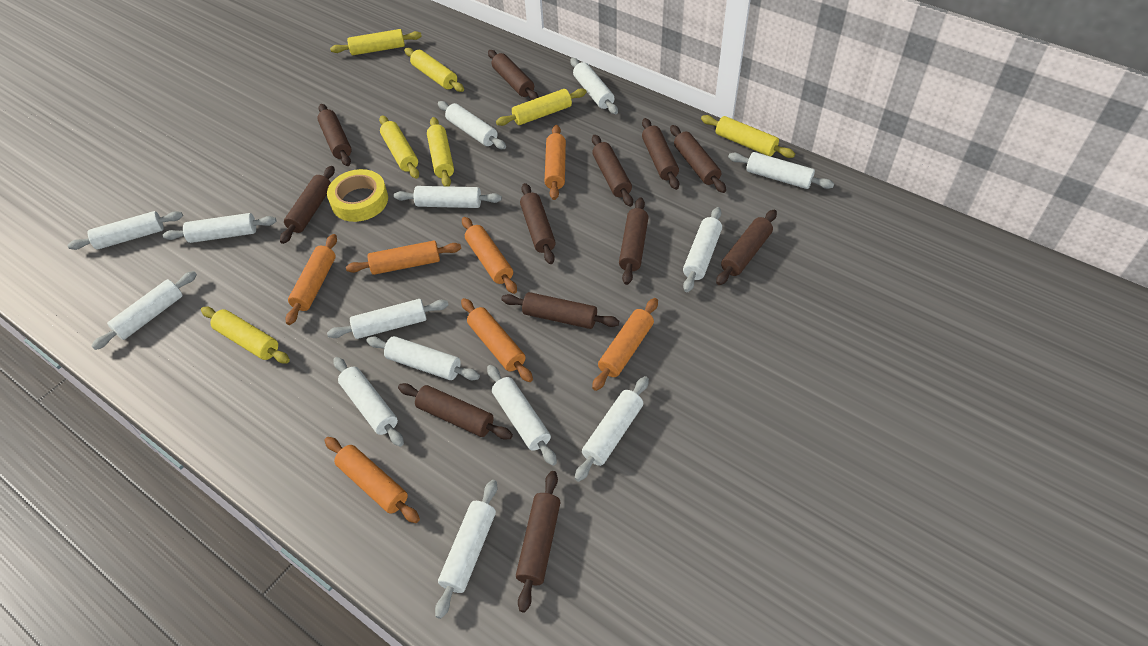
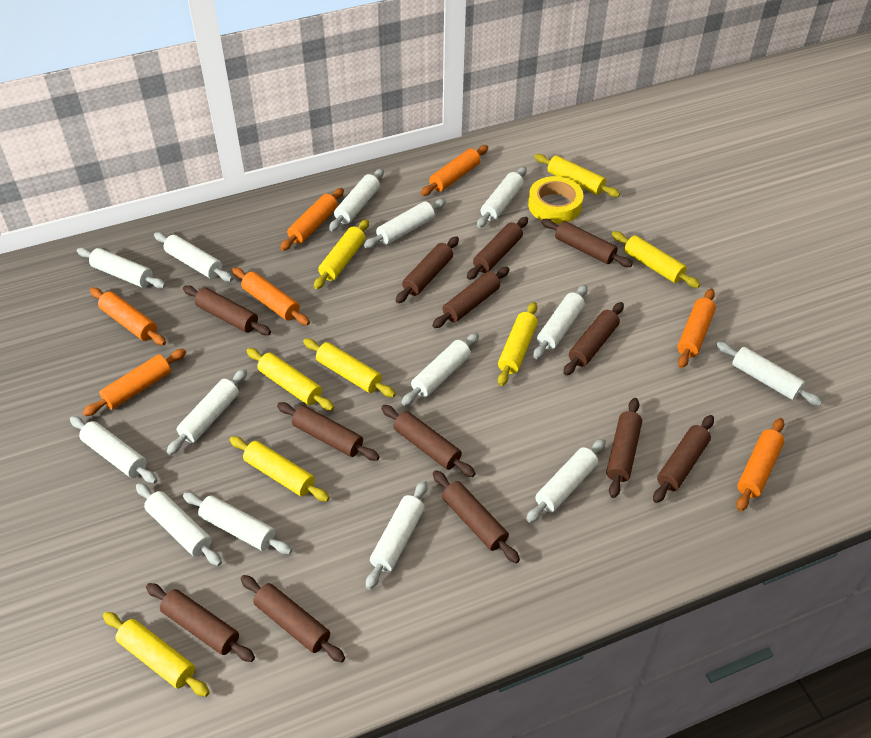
brown rolling pin: 12 -> 13
yellow rolling pin: 7 -> 8

